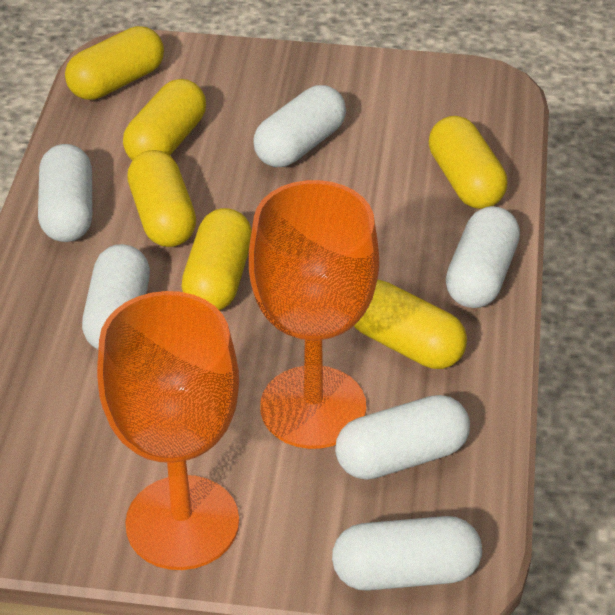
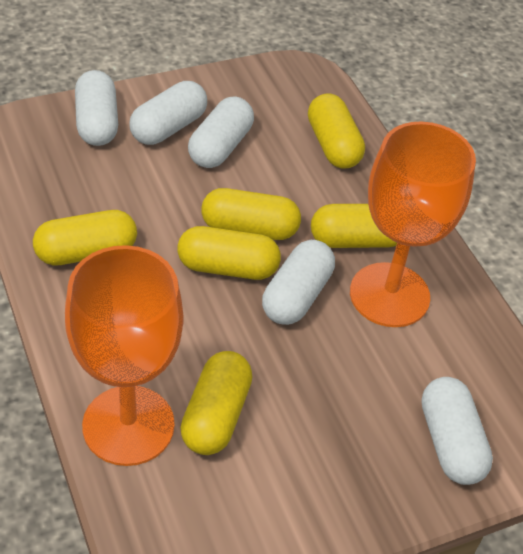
white capsule: 6 -> 5

